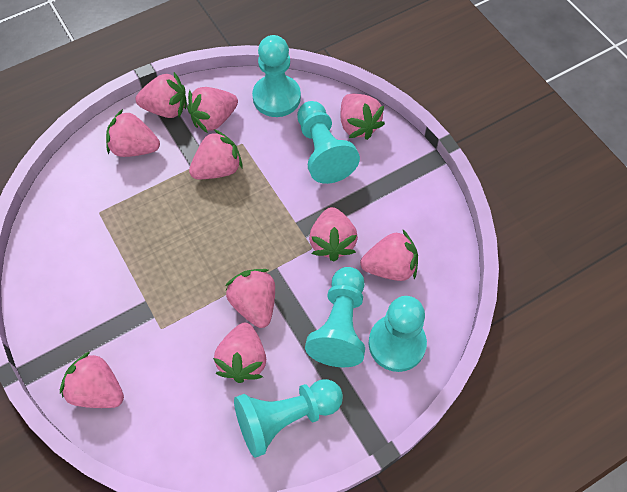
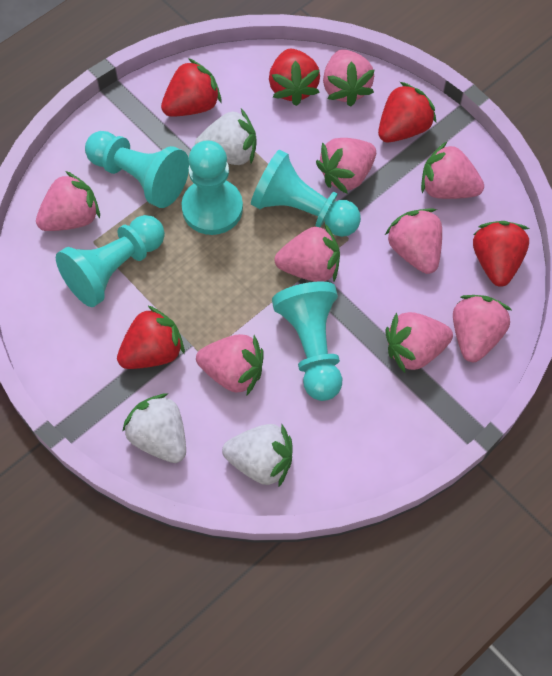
pink strawberry: 10 -> 9
red strawberry: 0 -> 5
white strawberry: 0 -> 3

